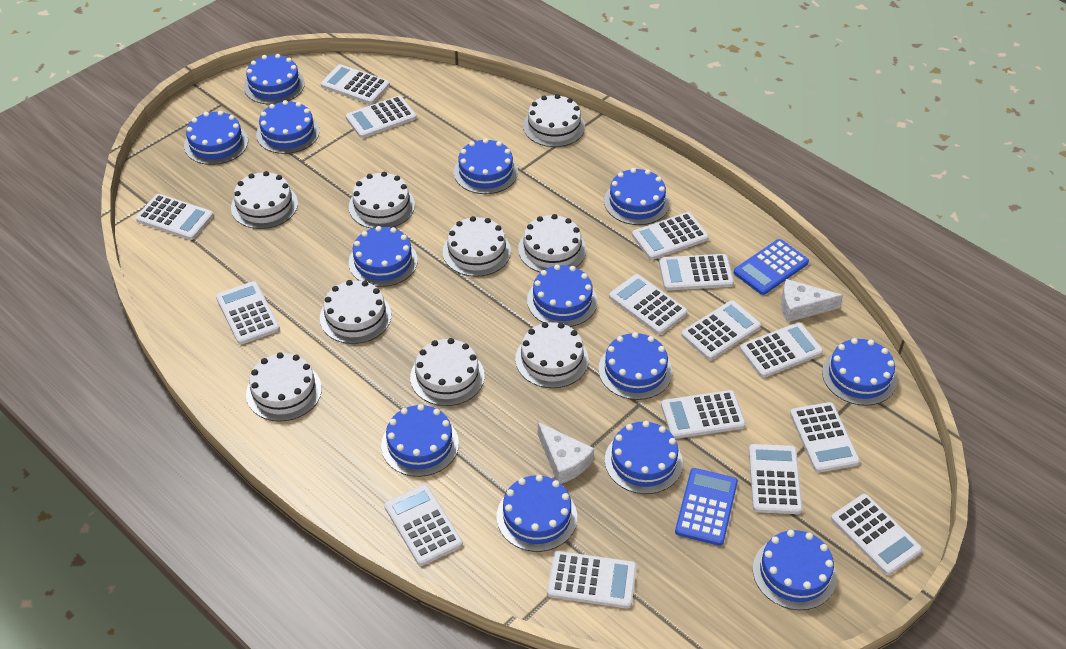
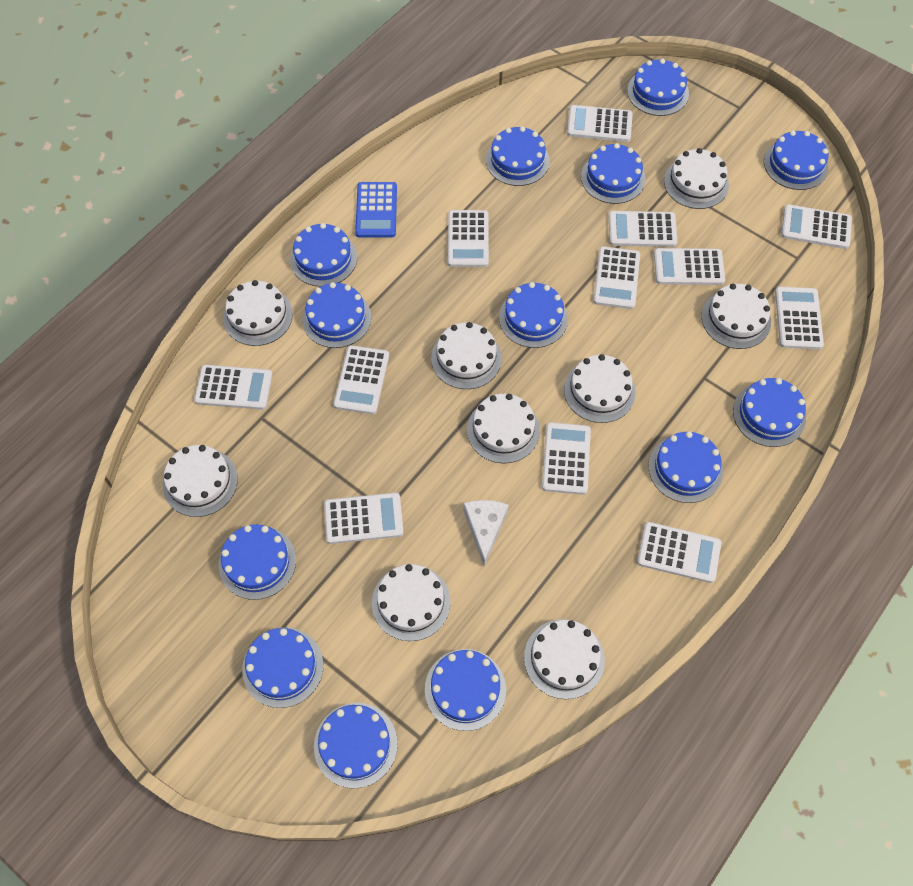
blue calculator: 2 -> 1
white calculator: 15 -> 12
white cheese: 2 -> 1

